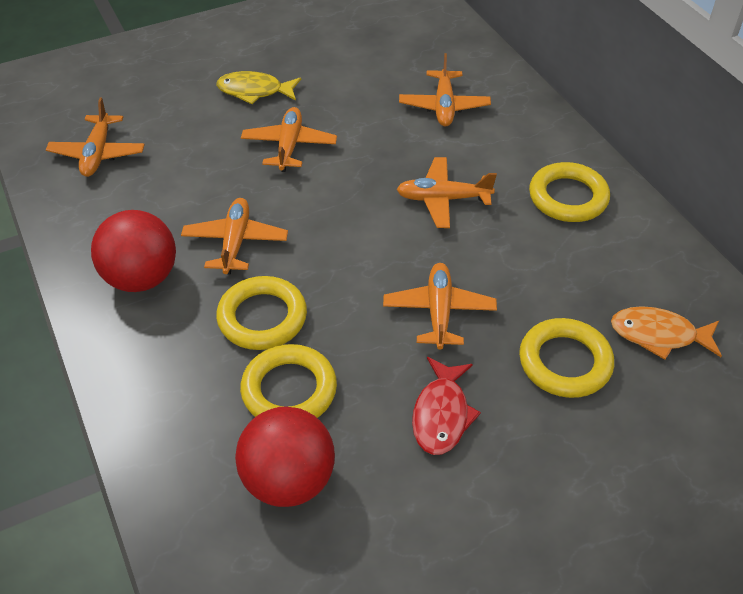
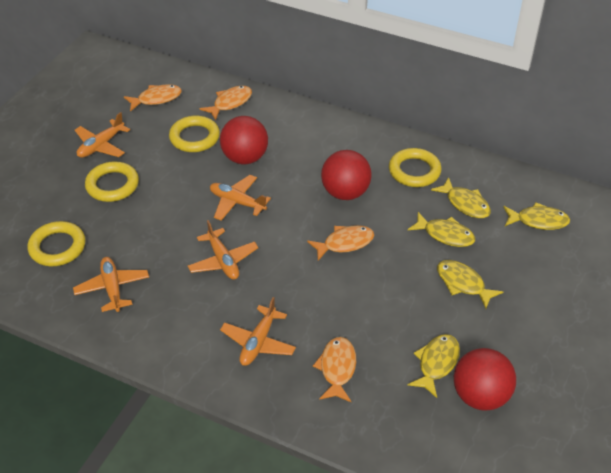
orange fish: 1 -> 4
orange plane: 6 -> 5
red ball: 2 -> 3
red fish: 1 -> 0
yellow fish: 1 -> 5

